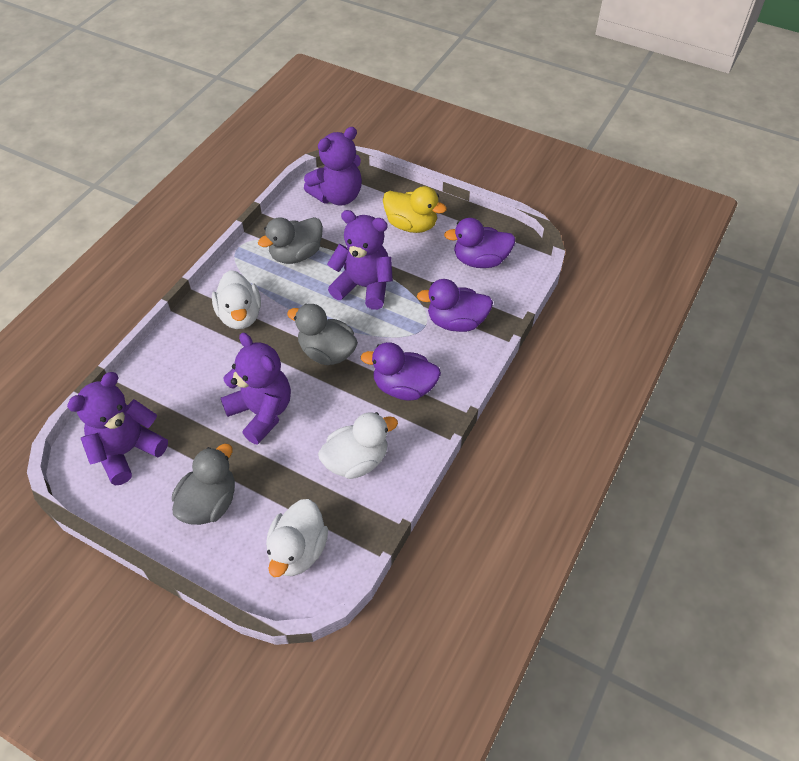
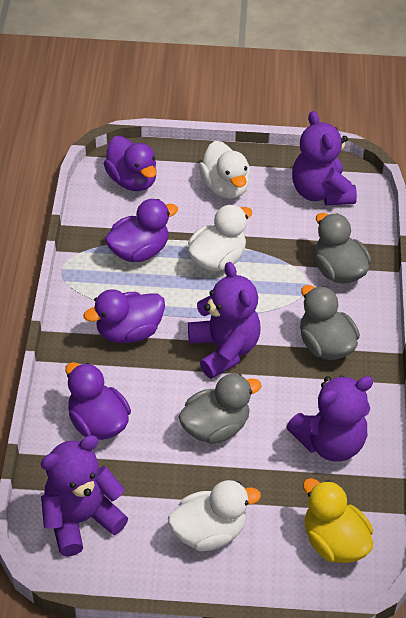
purple duck: 3 -> 4

